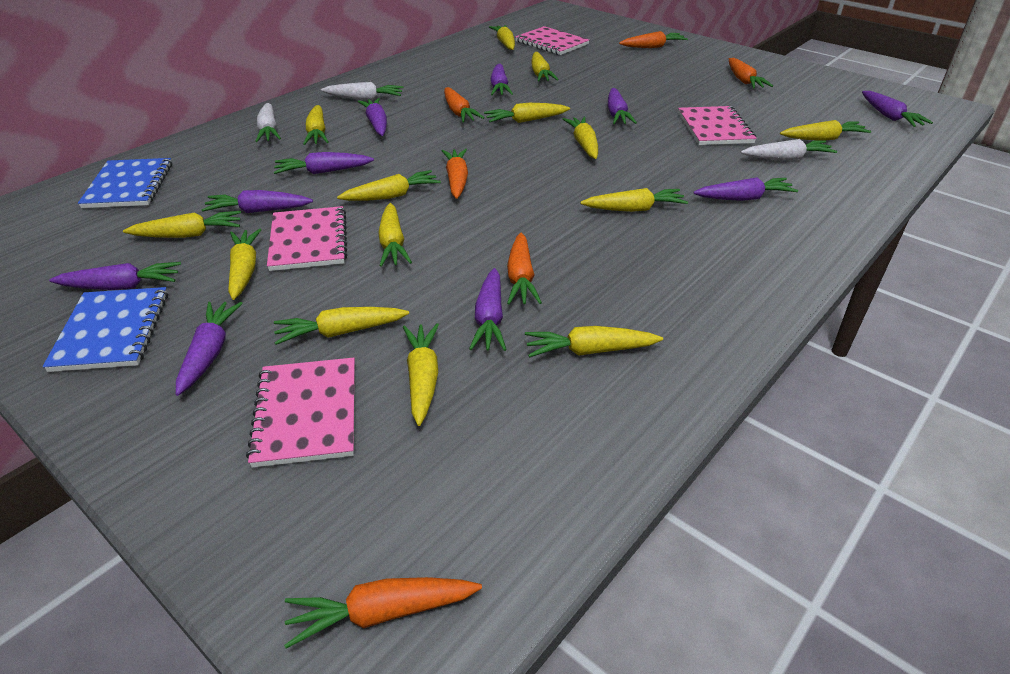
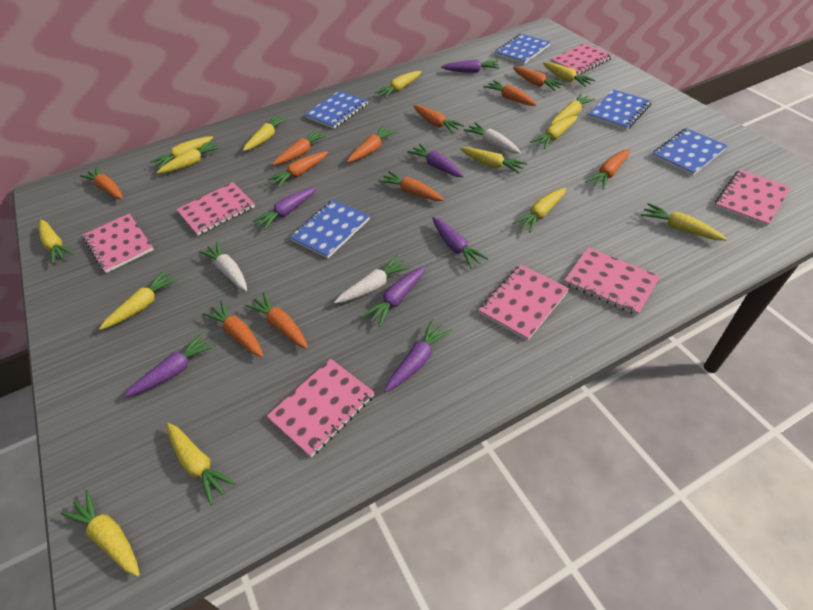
blue notebook: 2 -> 5
orange carrot: 6 -> 11
pink notebook: 4 -> 7
purple carrot: 10 -> 7

